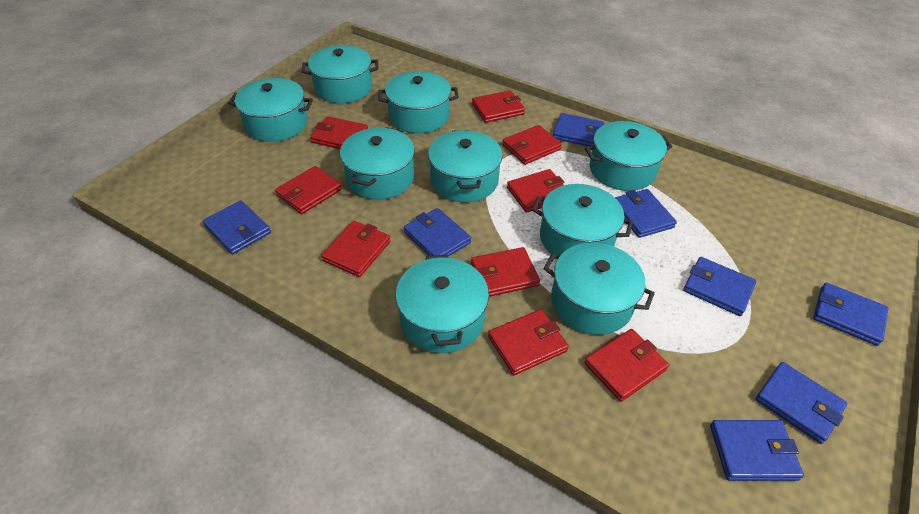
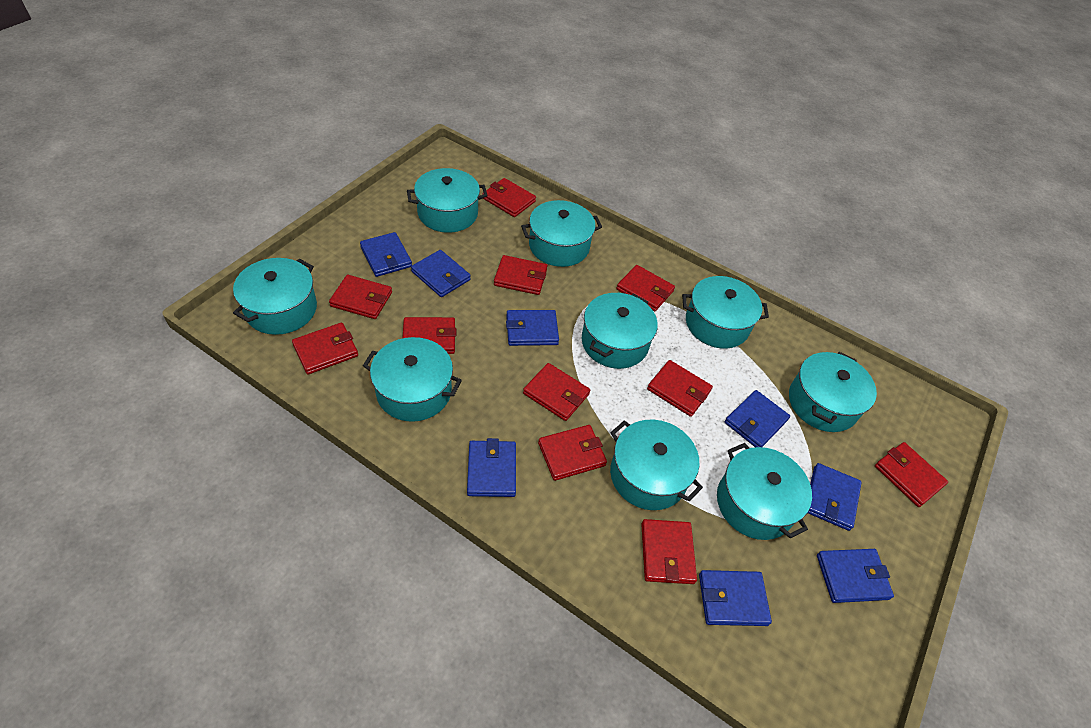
red wallet: 9 -> 11

